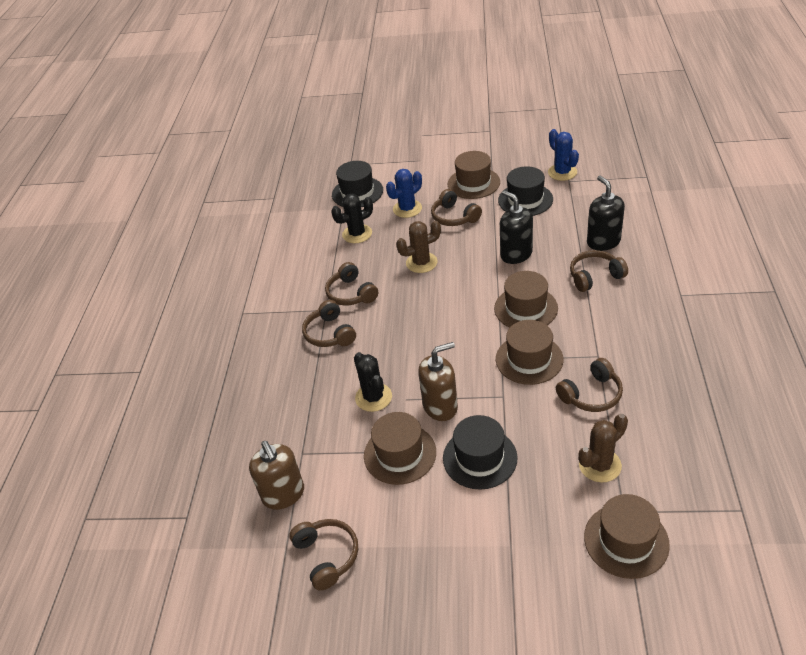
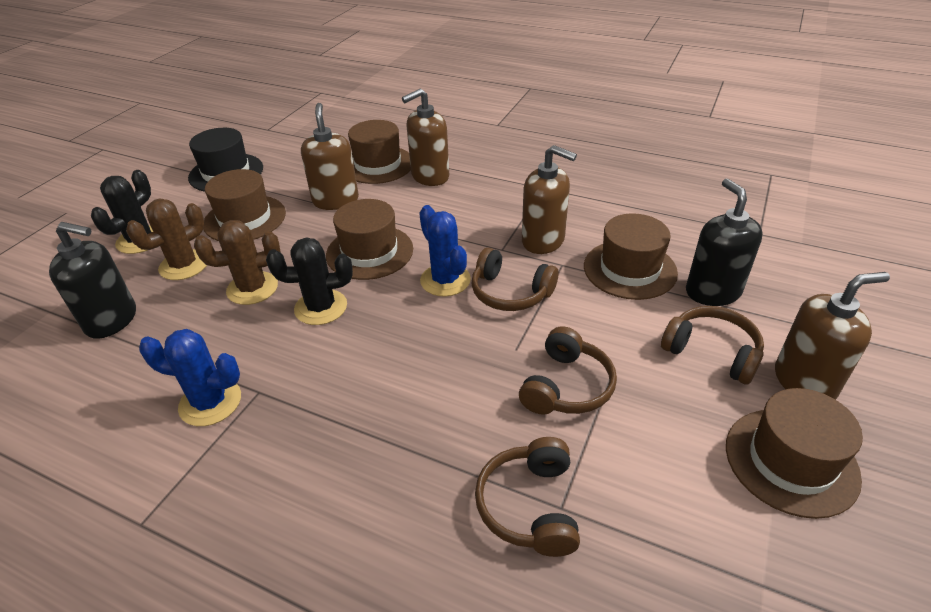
black hat: 3 -> 1
brown headphones: 6 -> 4
brown soap dispenser: 2 -> 4

